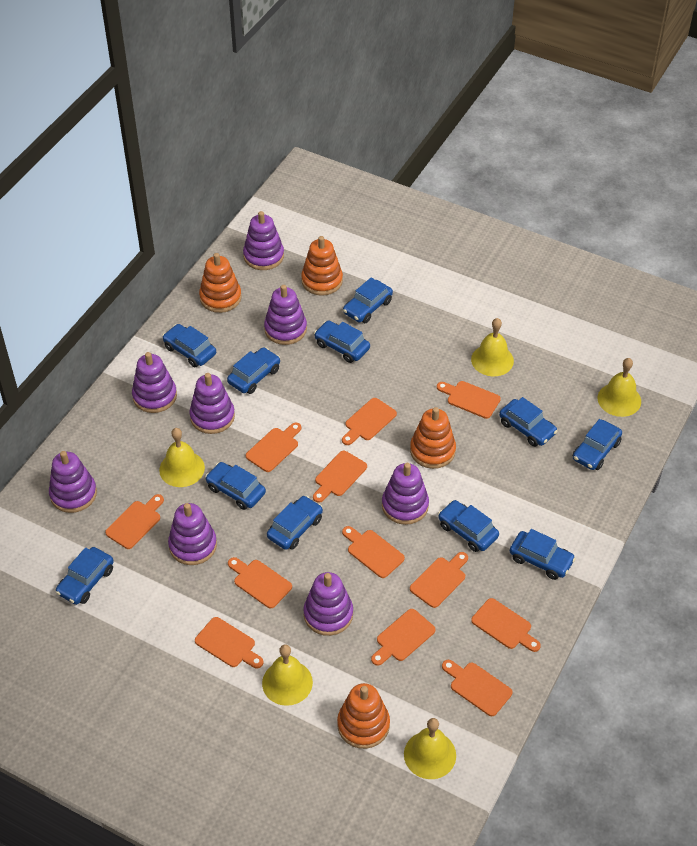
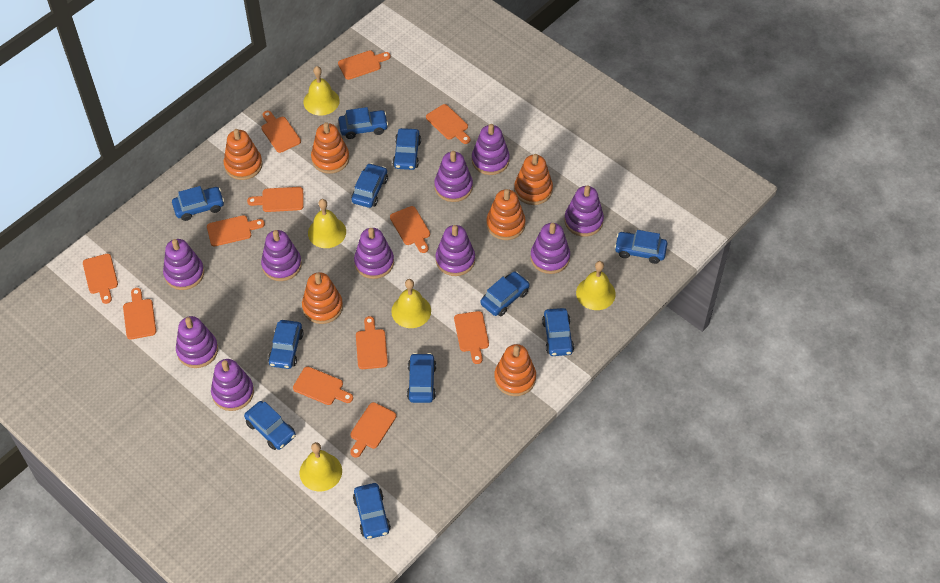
orange stacking toy: 4 -> 6
purple stacking toy: 8 -> 10

